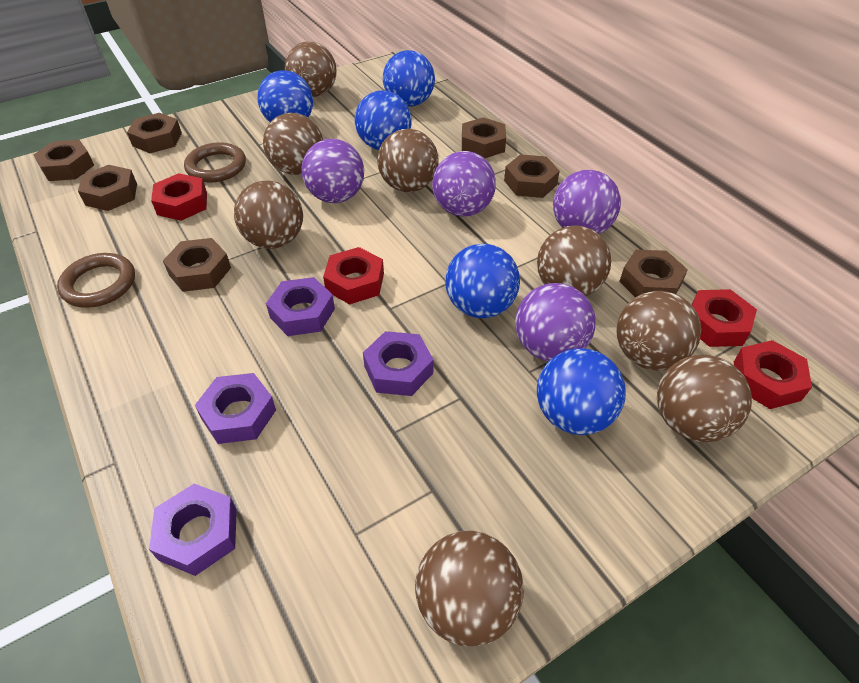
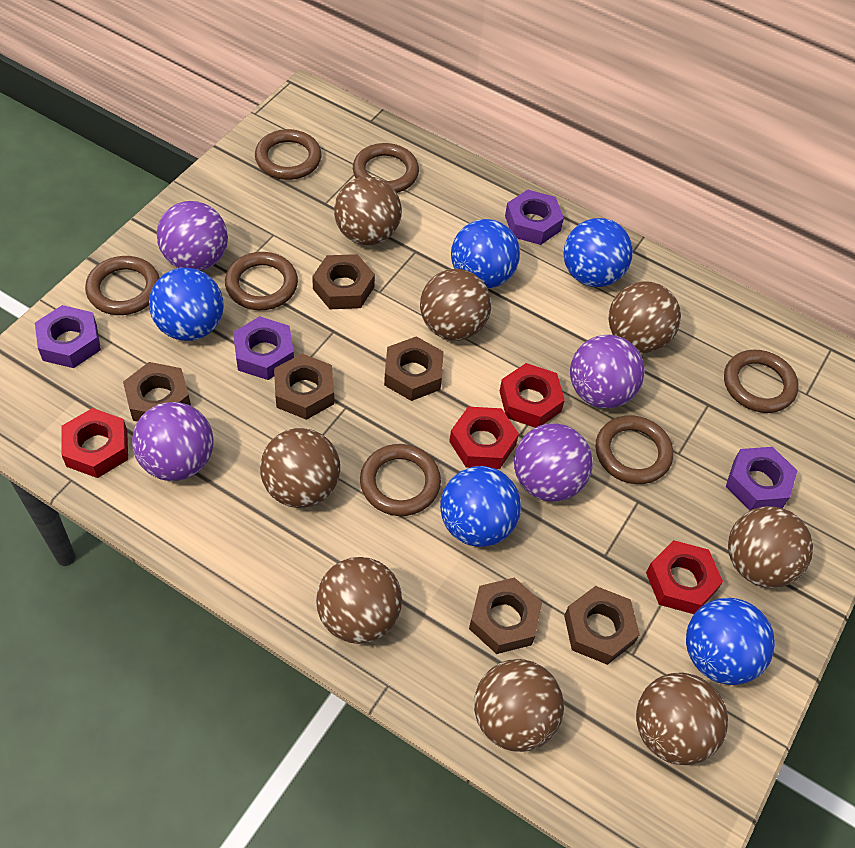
brown nut: 7 -> 6
brown ring: 2 -> 7

